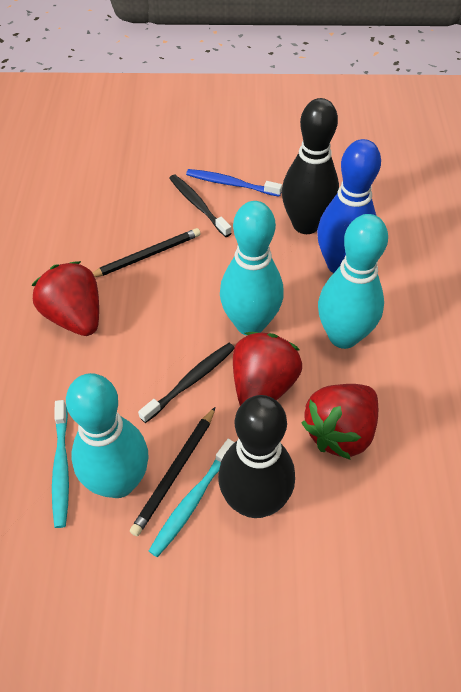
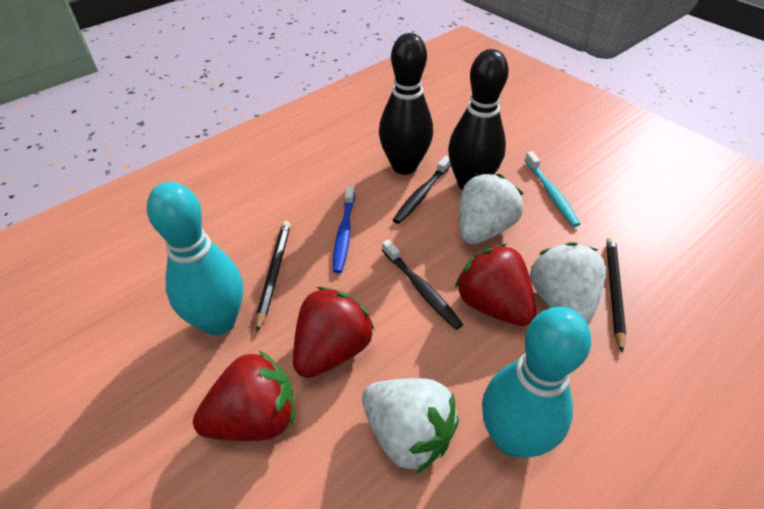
blue bowling pin: 1 -> 0
turquoise bowling pin: 3 -> 2
turquoise toothbrush: 2 -> 1
white strawberry: 0 -> 3

